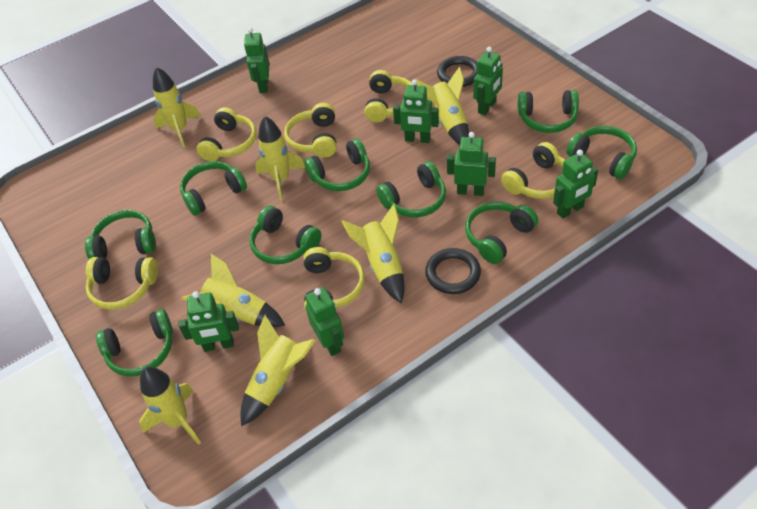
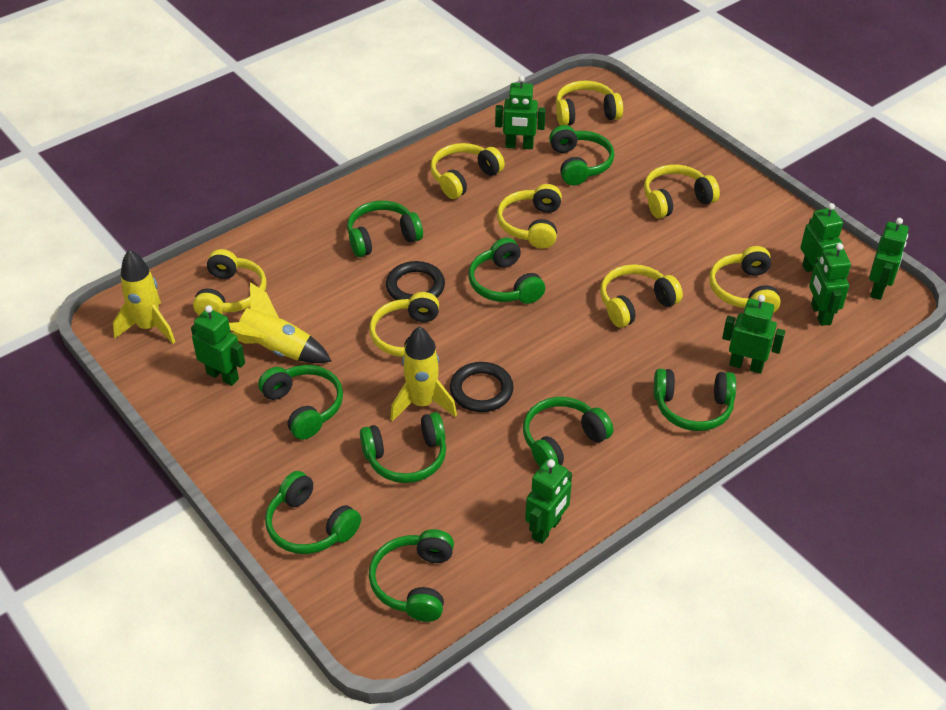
yellow headphones: 6 -> 8
yellow rocket: 7 -> 3

